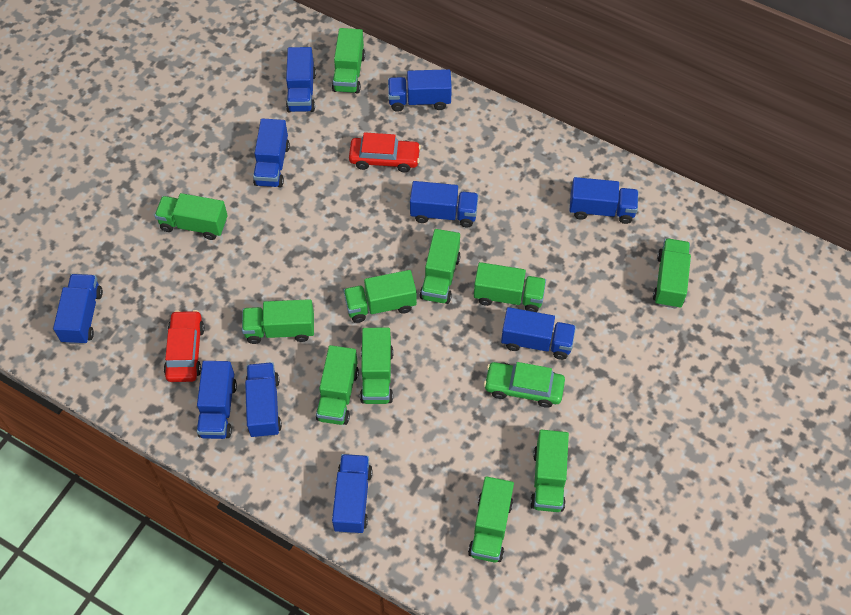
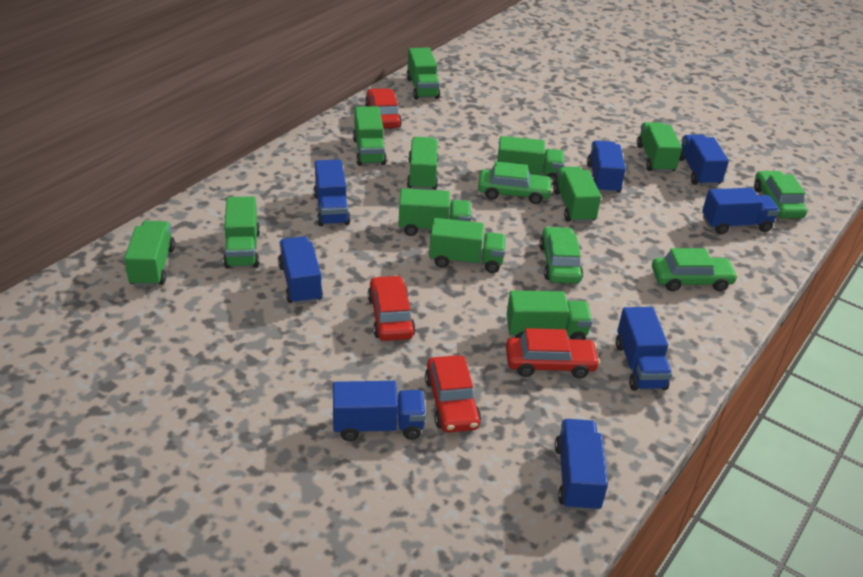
blue truck: 10 -> 8
green car: 1 -> 4
red car: 2 -> 4

